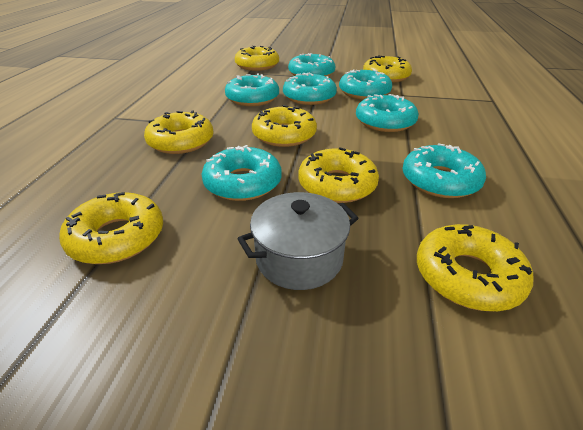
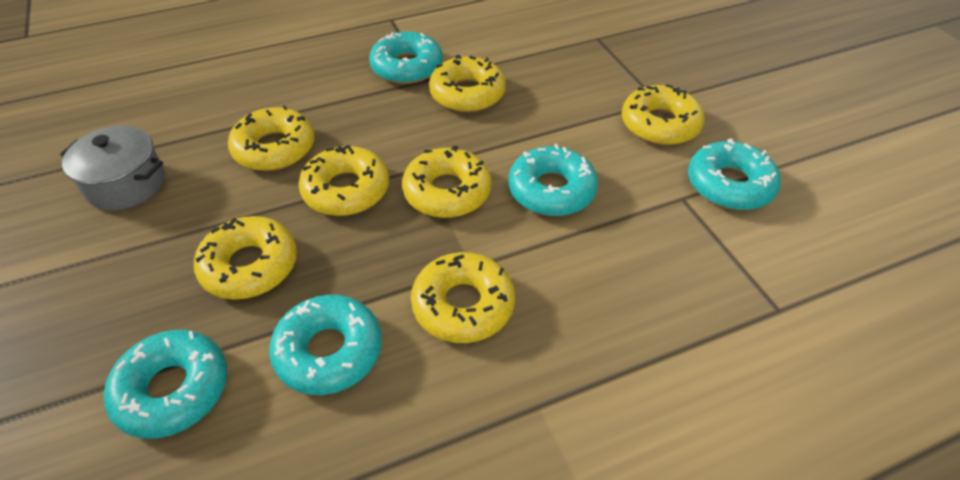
turquoise donut: 7 -> 5

